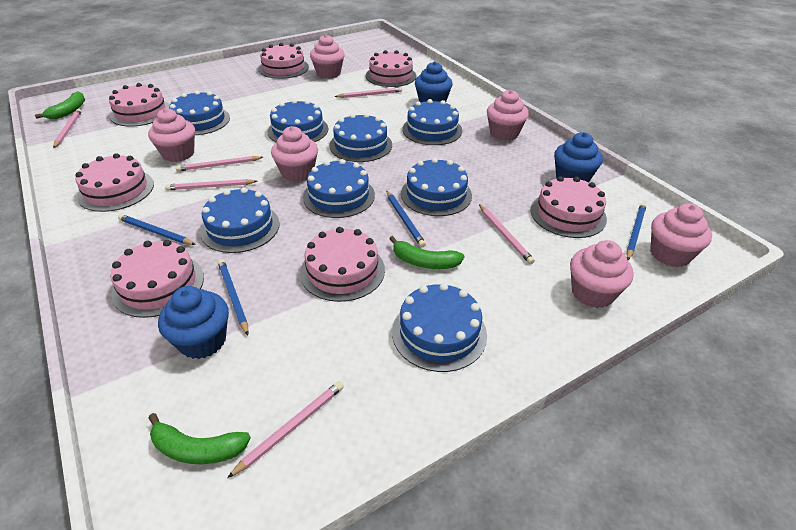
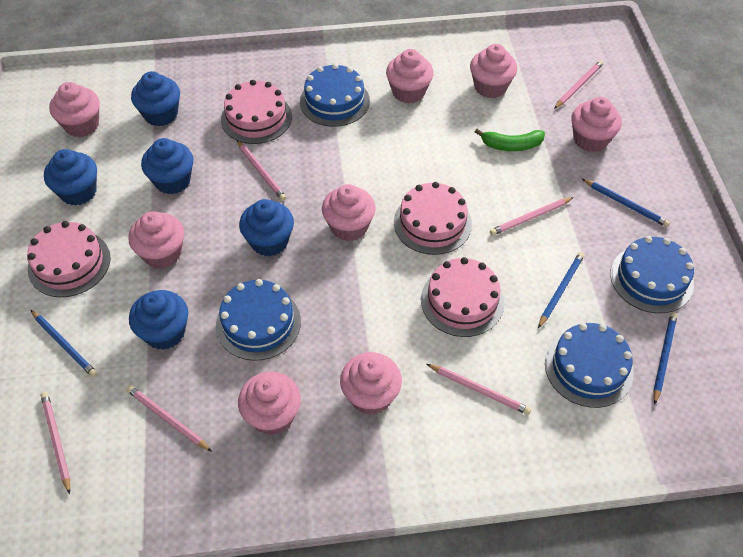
blue cake: 8 -> 4
blue cupcake: 3 -> 5
green banana: 3 -> 1
pink cake: 7 -> 4
pink cupcake: 6 -> 8

